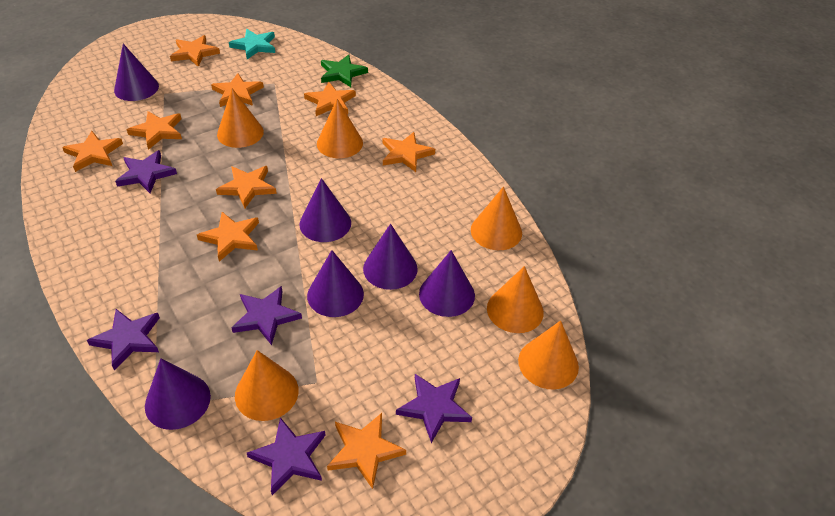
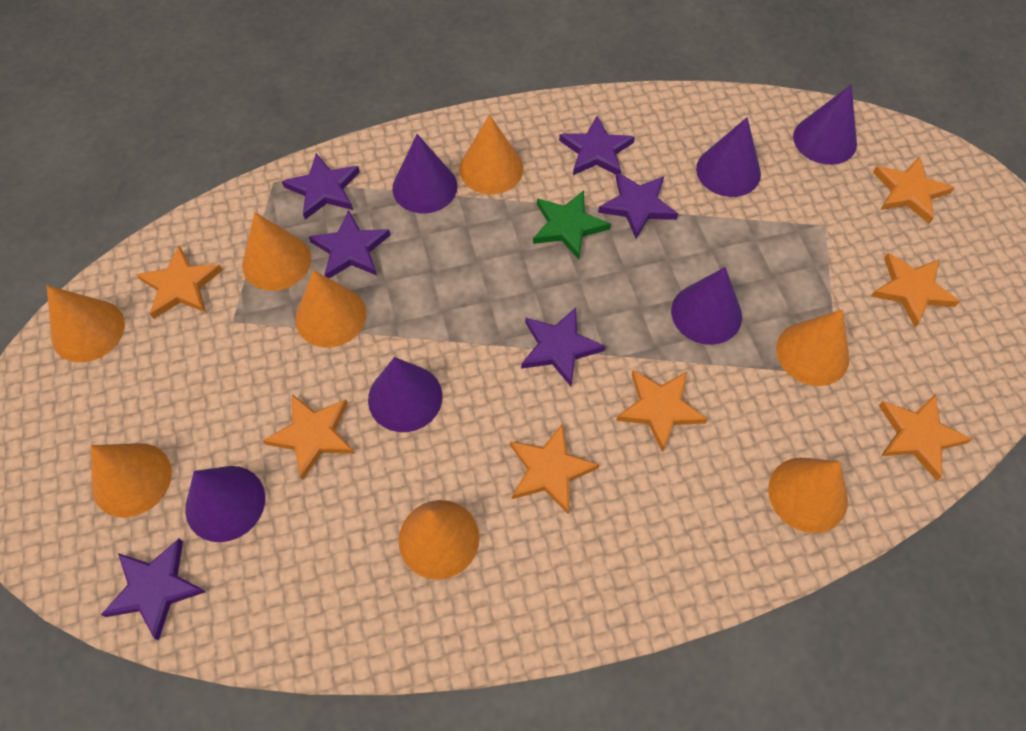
orange cone: 6 -> 8
orange star: 9 -> 7
purple star: 5 -> 6
turquoise star: 1 -> 0

